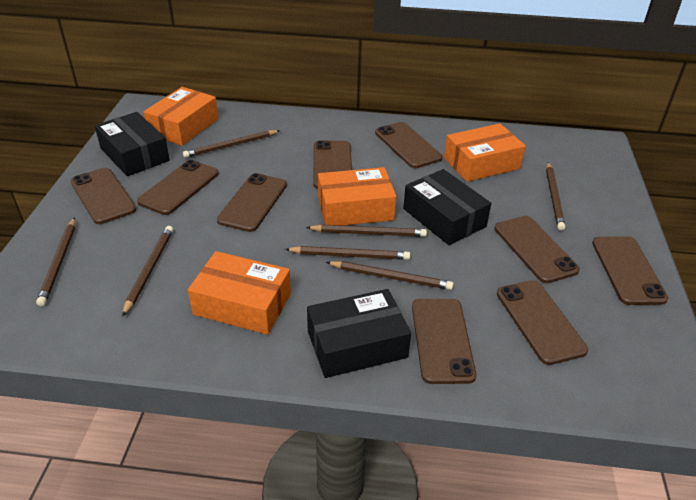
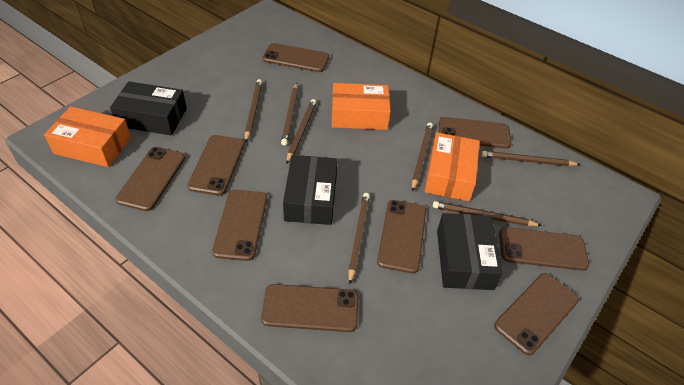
orange box: 4 -> 3

